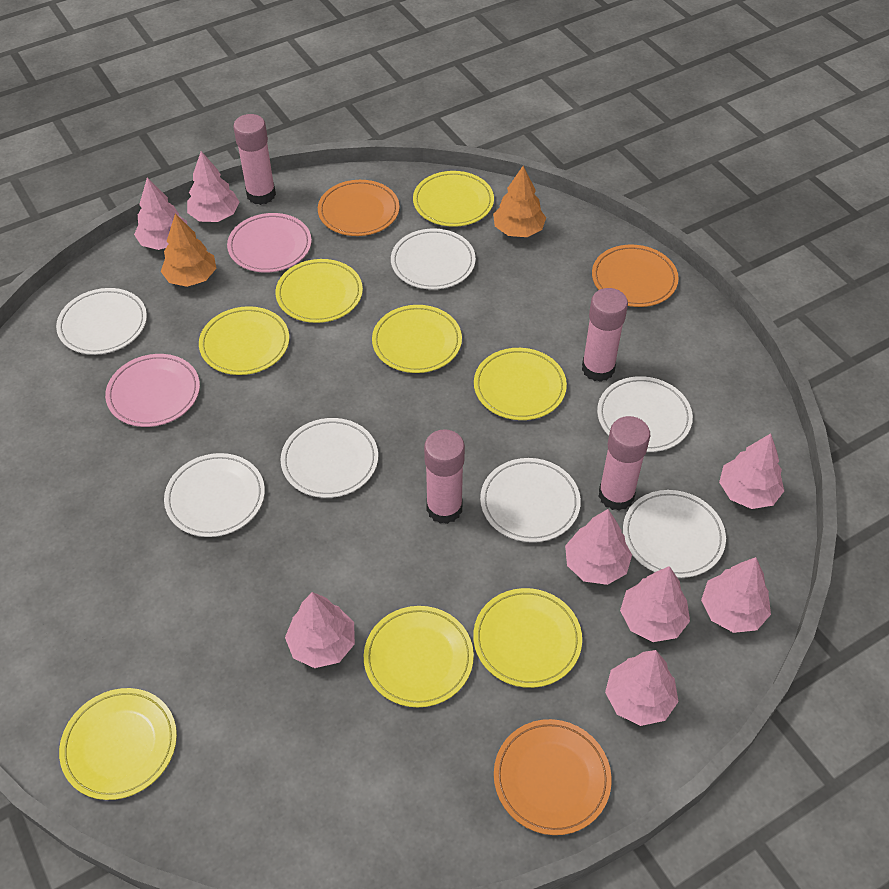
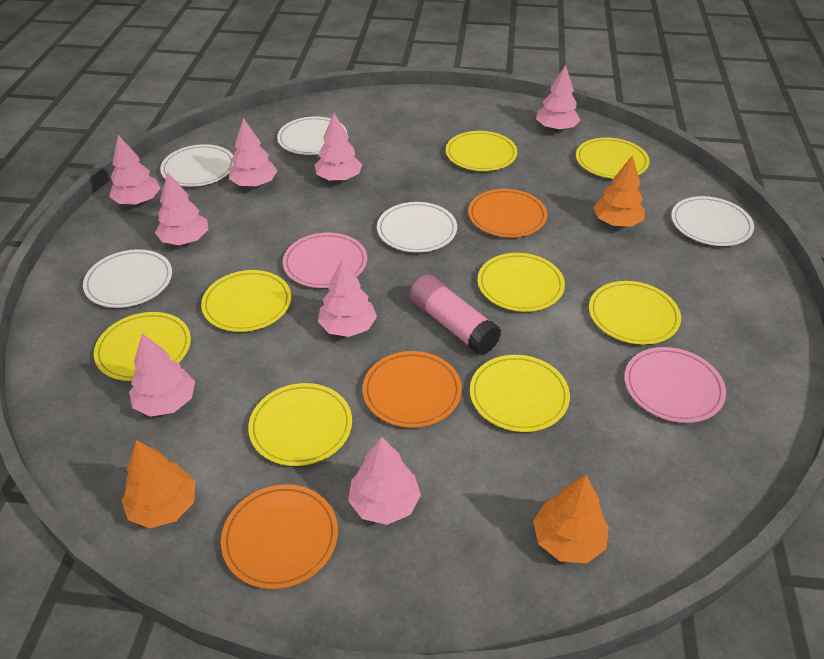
orange tree: 2 -> 3
pink glue stick: 4 -> 1
white plate: 7 -> 5

